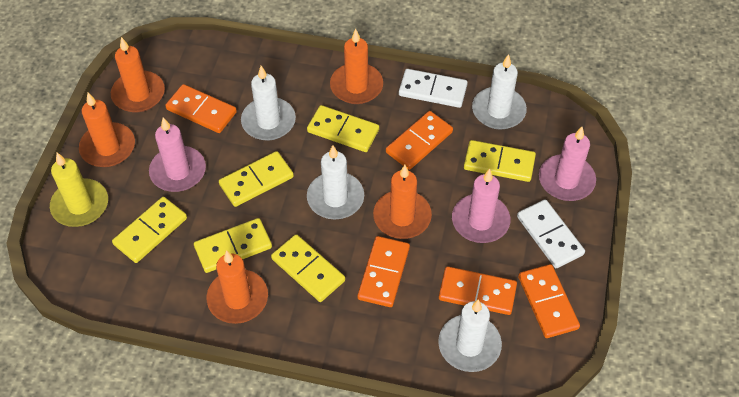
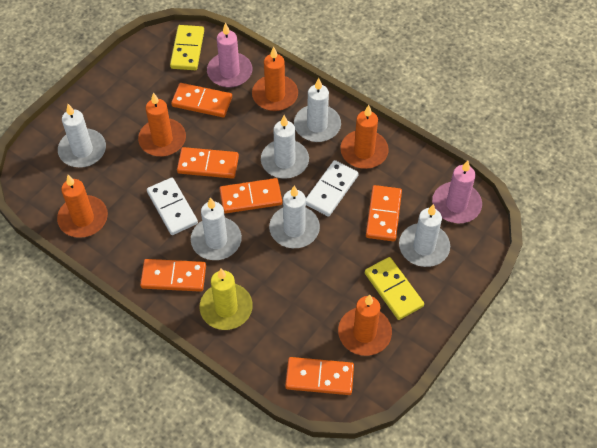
orange domino: 5 -> 6
pink candle: 3 -> 2
white candle: 4 -> 6
yellow domino: 6 -> 2

